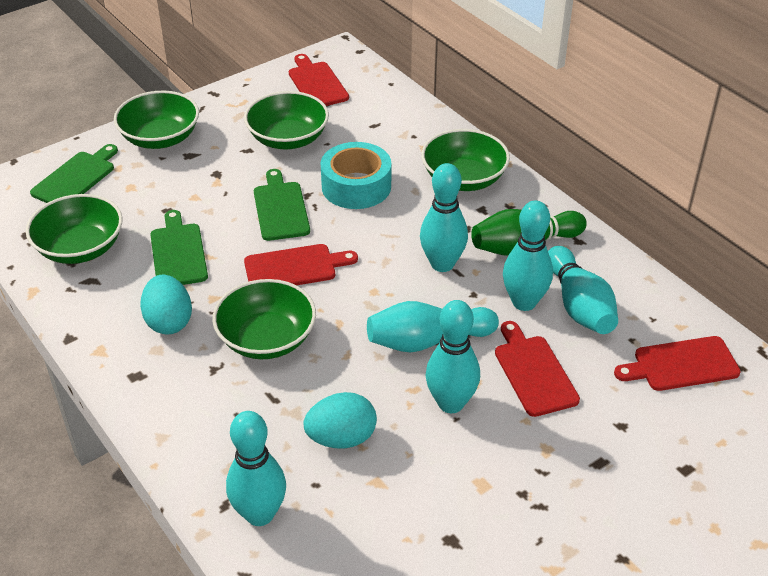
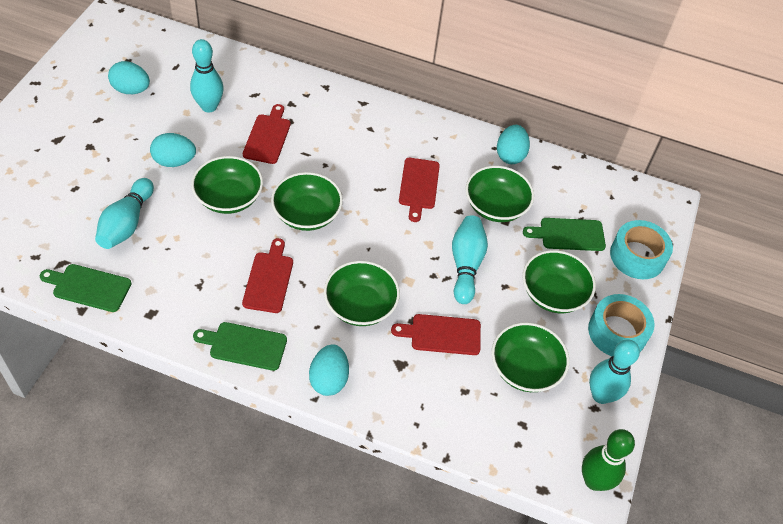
green bowl: 5 -> 6
turquoise bowling pin: 6 -> 4
turquoise egg: 2 -> 4
turquoise tape: 1 -> 2

